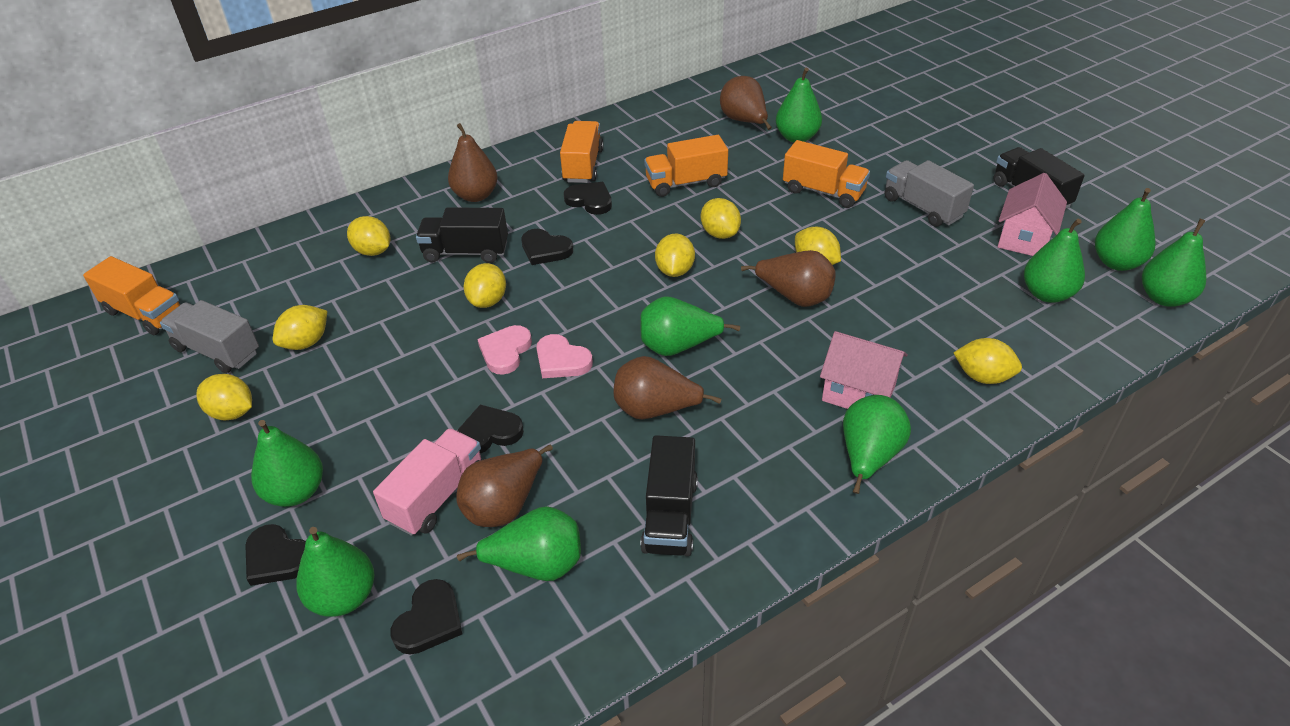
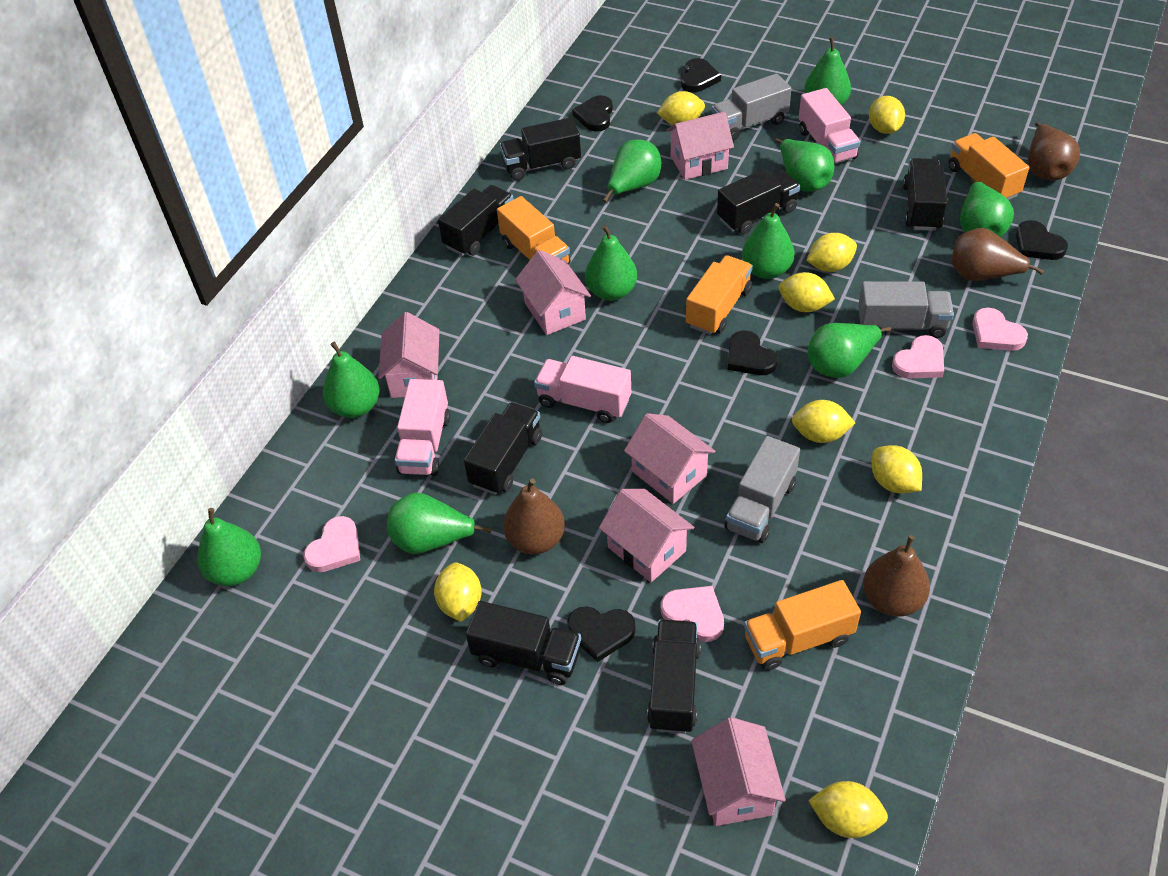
black truck: 3 -> 7
brown pear: 5 -> 4
green pear: 9 -> 10
grey truck: 2 -> 3
pink heart: 2 -> 4
pink house: 2 -> 6
pink truck: 1 -> 3

